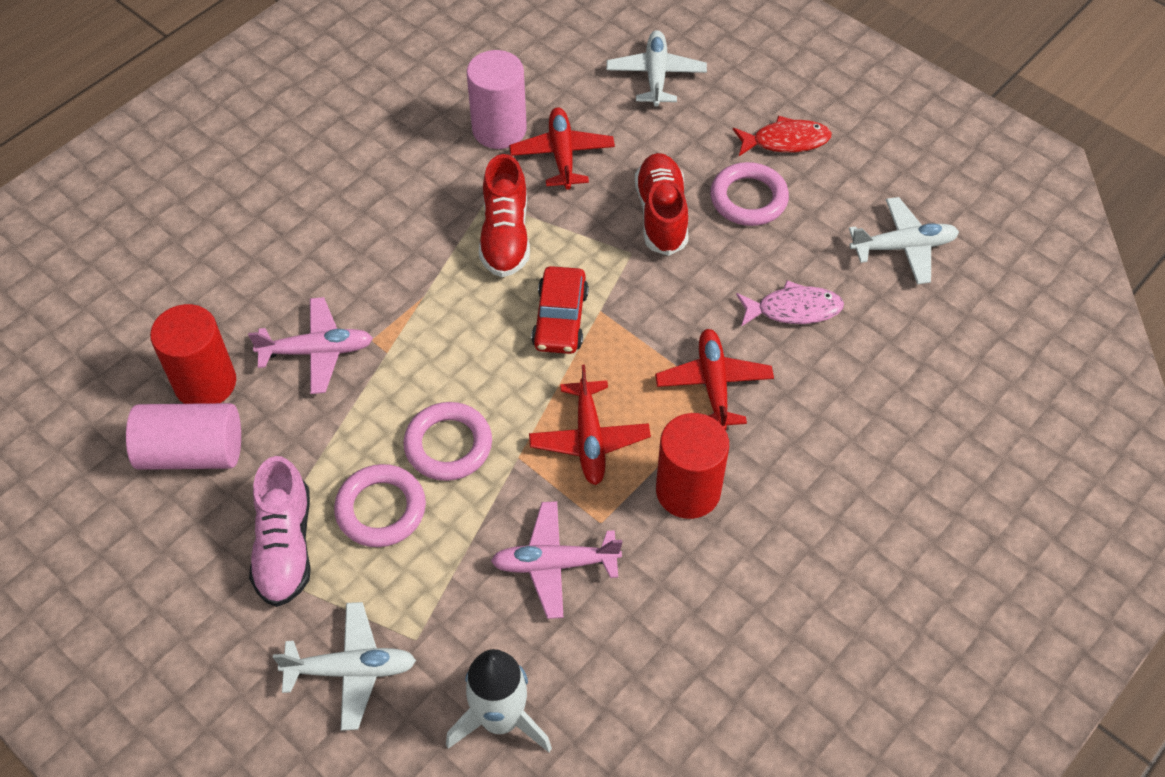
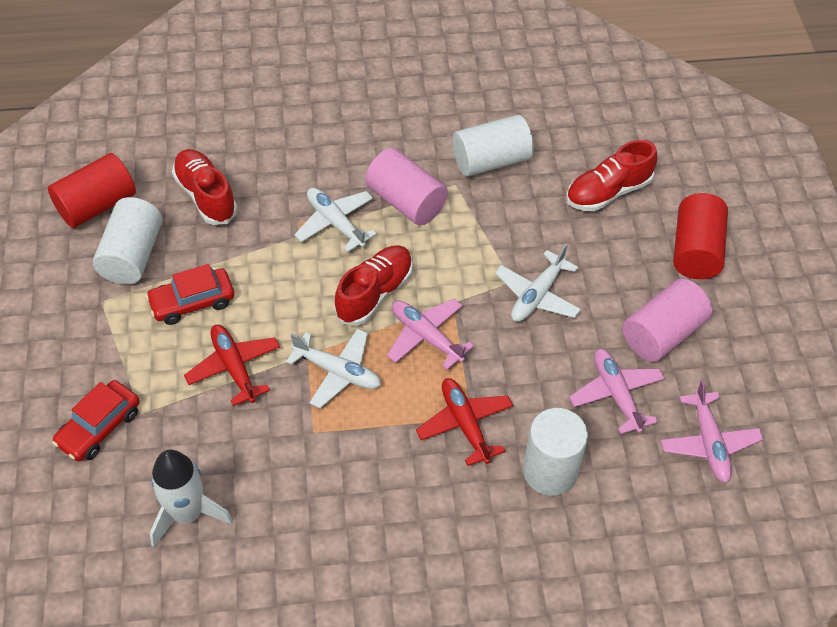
pink fish: 1 -> 0
pink plane: 2 -> 3
pink ring: 3 -> 0
pink shoe: 1 -> 0
red car: 1 -> 2
red fish: 1 -> 0
red plane: 3 -> 2
red shoe: 2 -> 3
white cylinder: 0 -> 3

